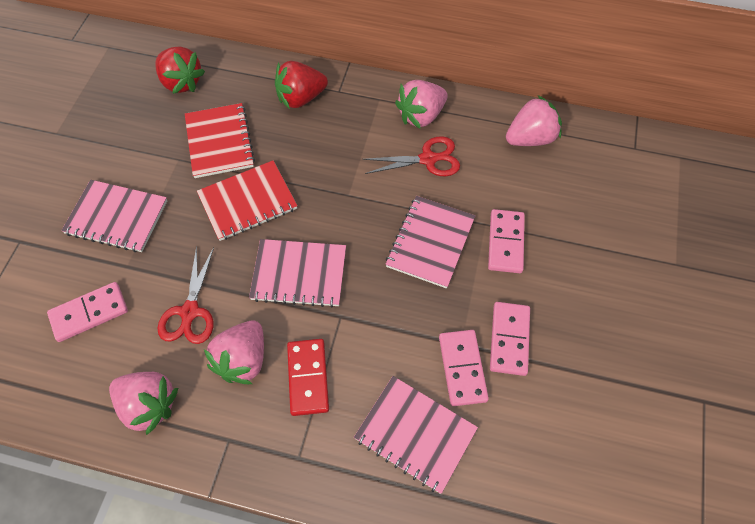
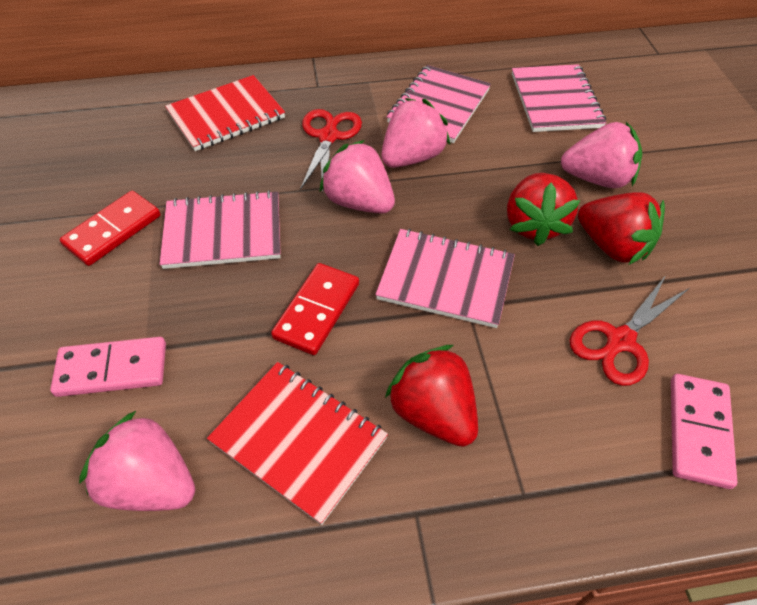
pink domino: 4 -> 2
red domino: 1 -> 2
red strawberry: 2 -> 3

